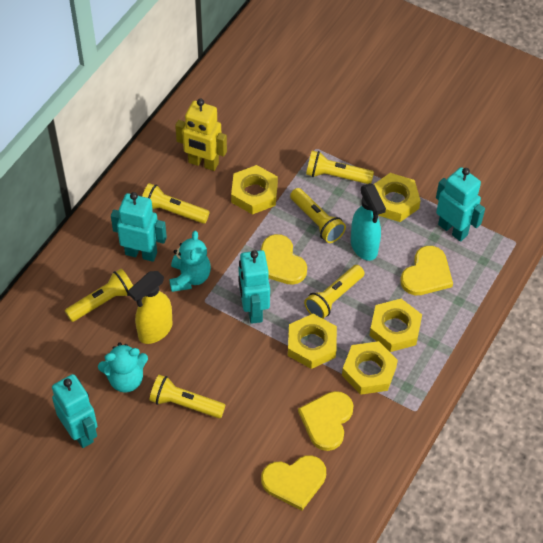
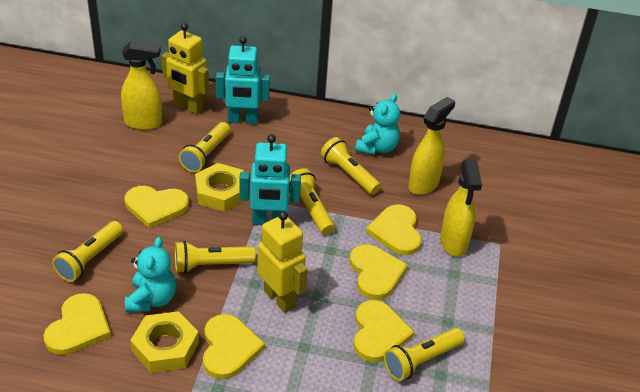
turquoise robot: 4 -> 2
turquoise spray bottle: 1 -> 0
yellow heart: 4 -> 6
yellow nut: 5 -> 2
yellow robot: 1 -> 2
yellow spray bottle: 1 -> 3

